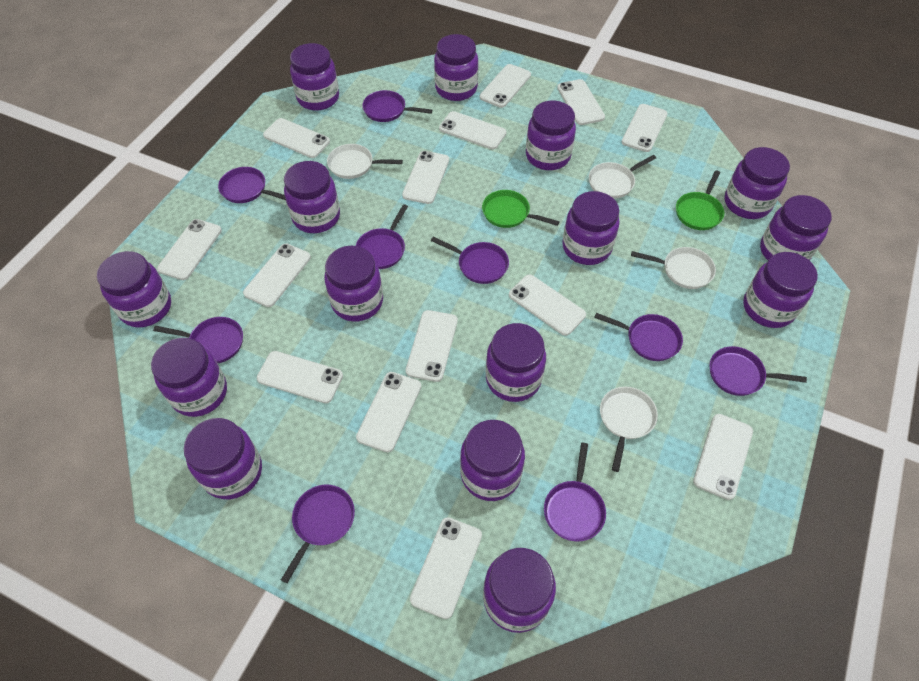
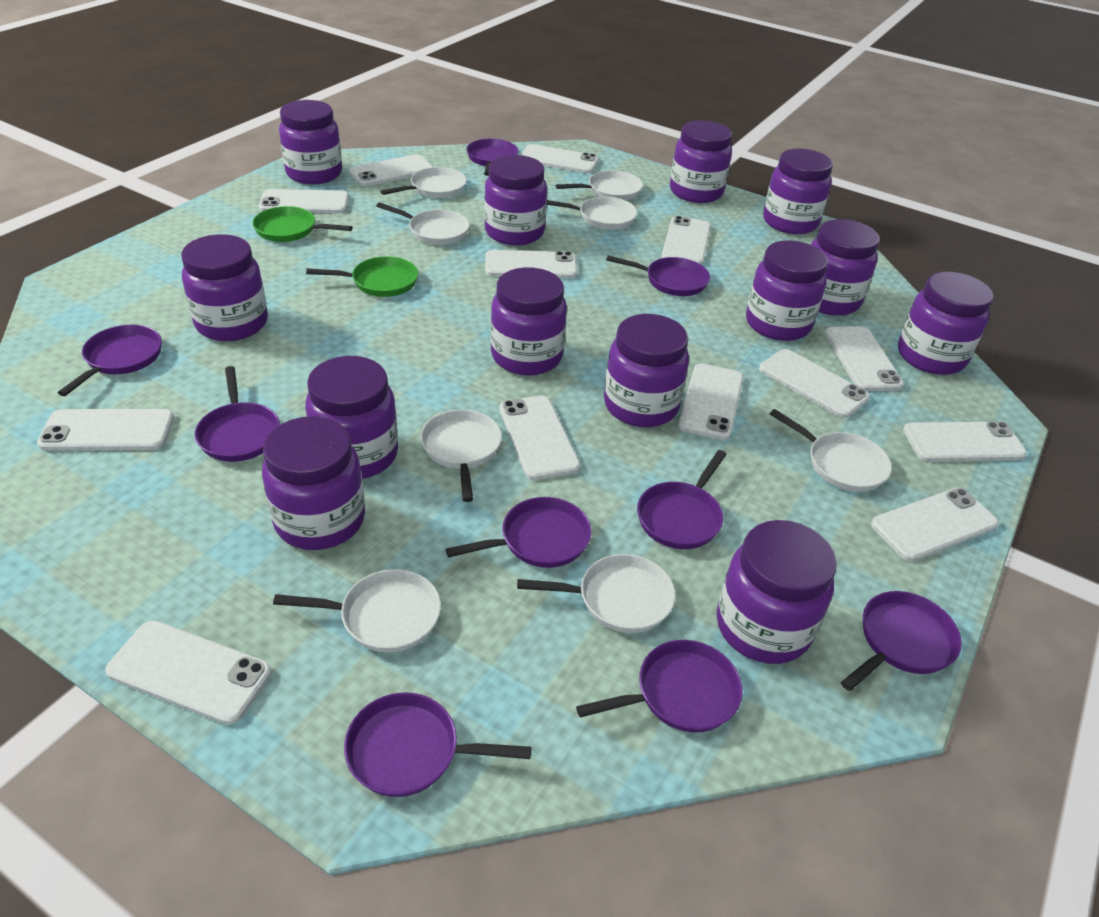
purple jar: 15 -> 13
white pan: 4 -> 8
white phone: 14 -> 13

